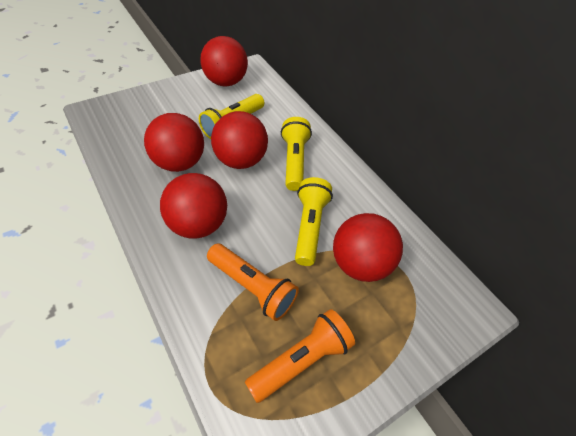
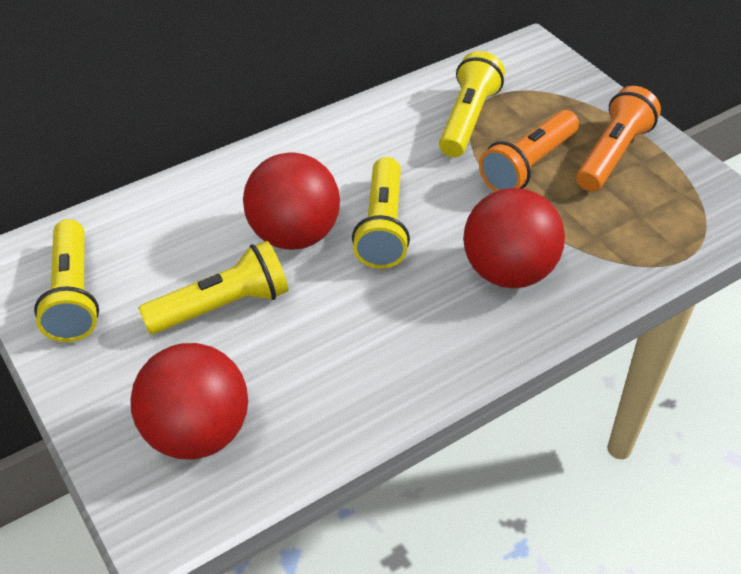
red ball: 5 -> 3
yellow flashlight: 3 -> 4

